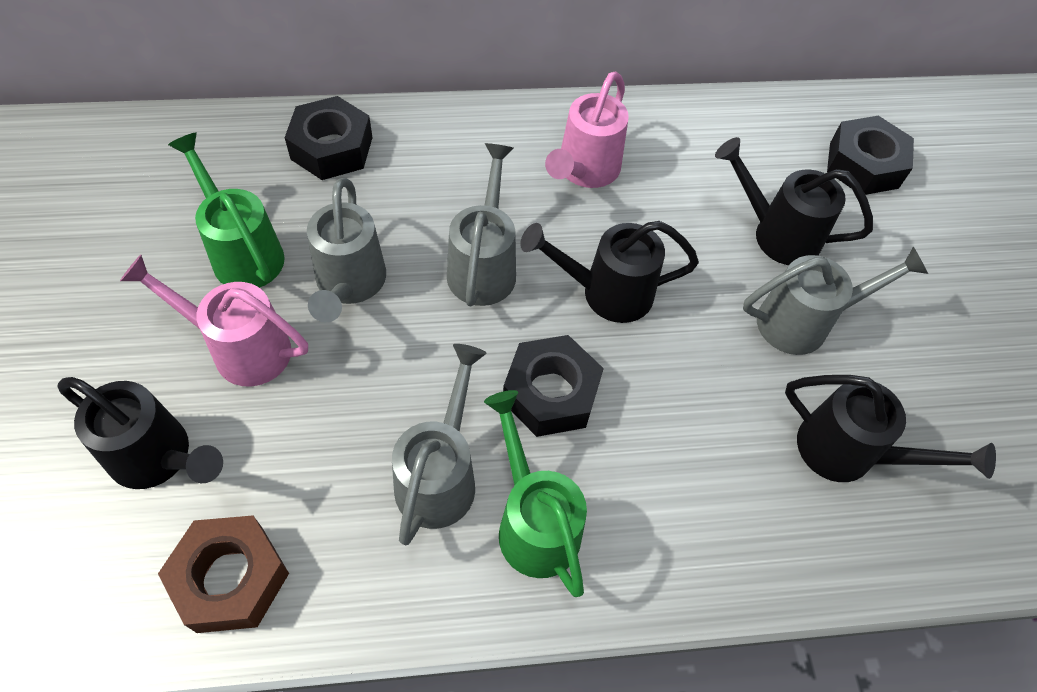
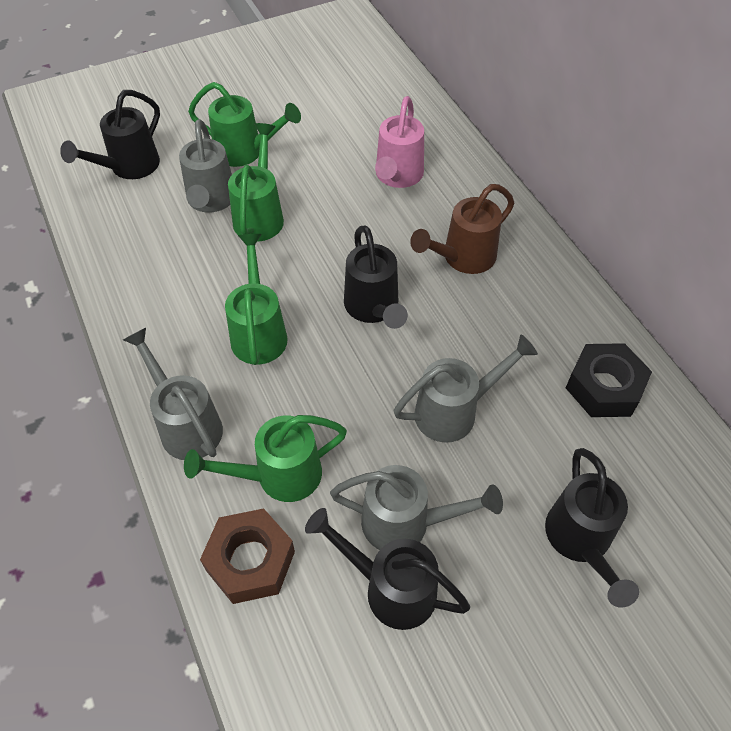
black nut: 3 -> 1
brown watering can: 0 -> 1
green watering can: 2 -> 4
pink watering can: 2 -> 1

